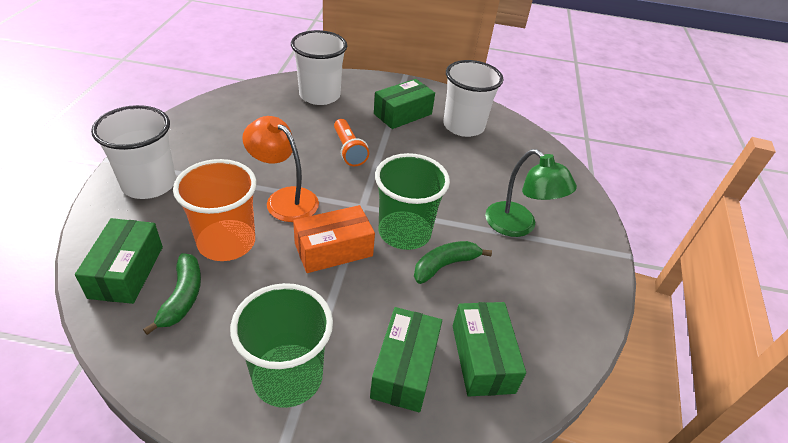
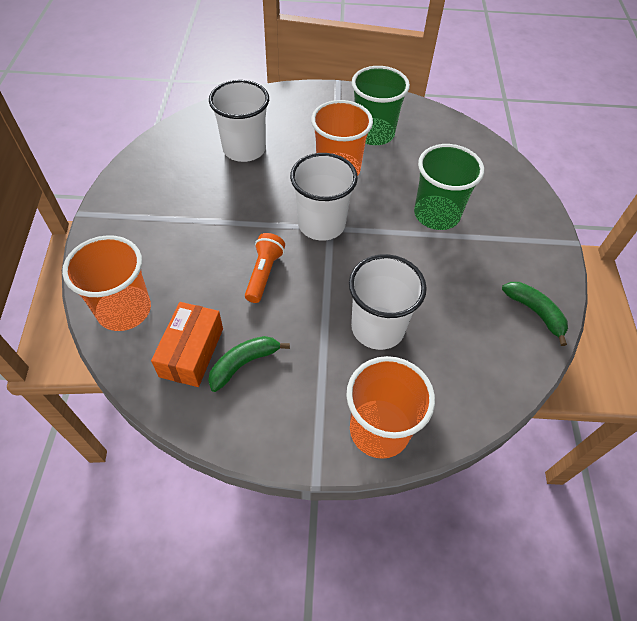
green box: 4 -> 0
green lamp: 1 -> 0
orange cup: 1 -> 3
orange lamp: 1 -> 0

